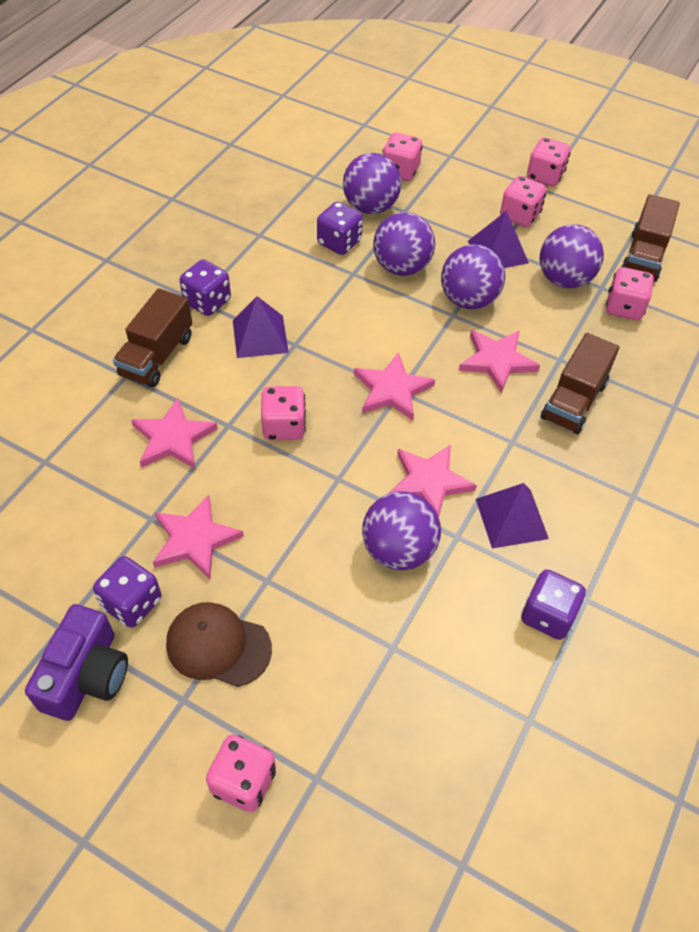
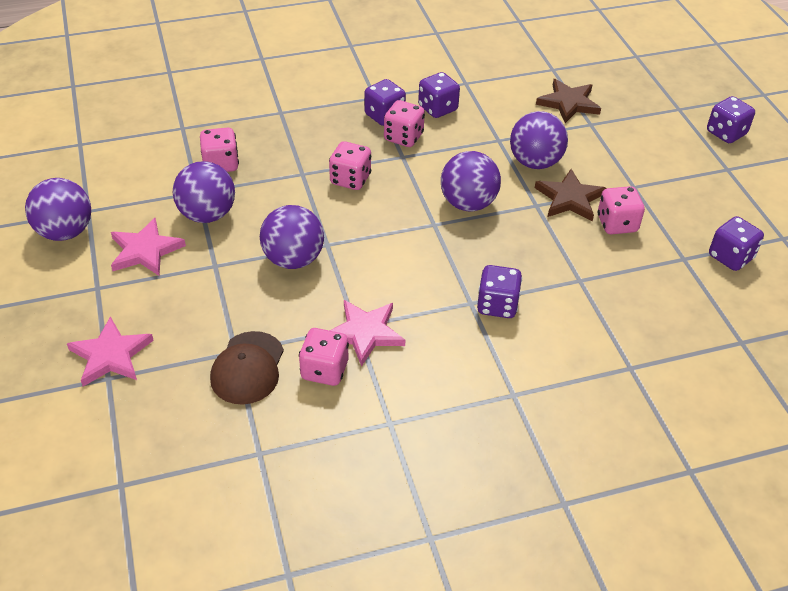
brown star: 0 -> 2
brown truck: 3 -> 0
pink dice: 6 -> 5
pink star: 5 -> 3
purple camera: 1 -> 0
purple dice: 4 -> 5
purple pyramid: 3 -> 0

